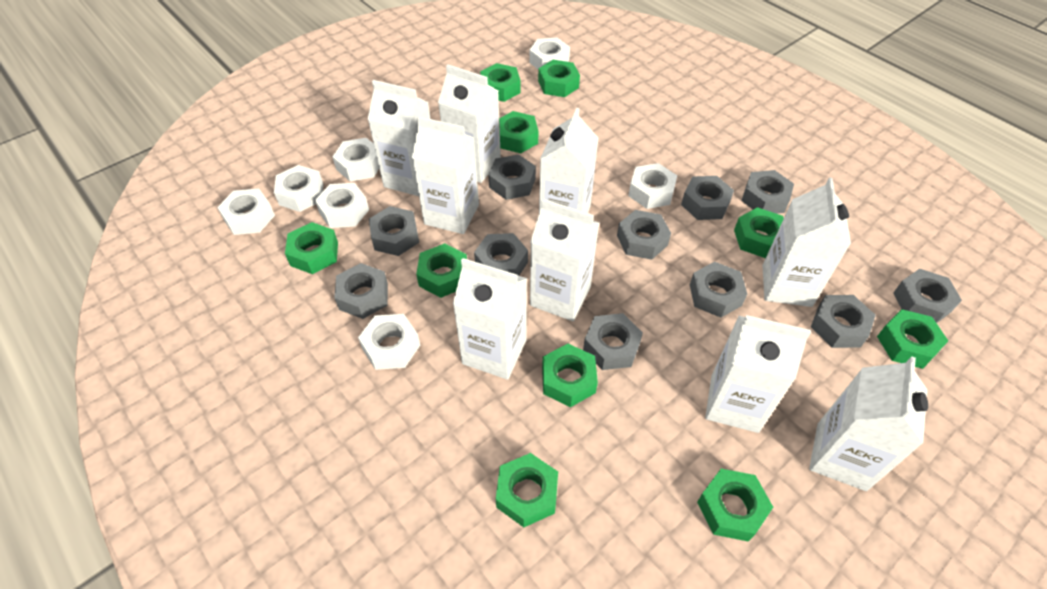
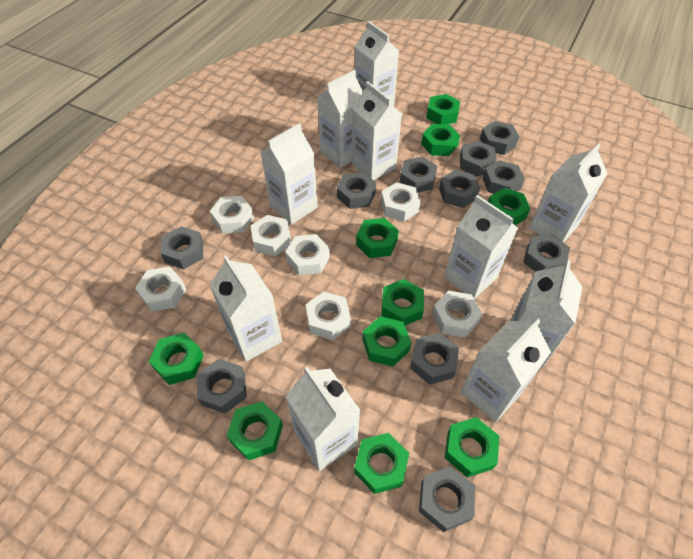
white carton: 9 -> 10

